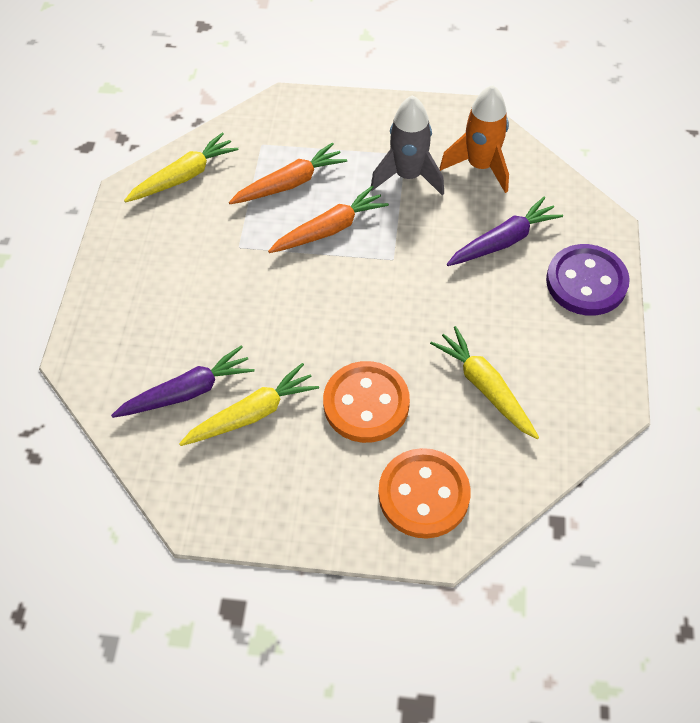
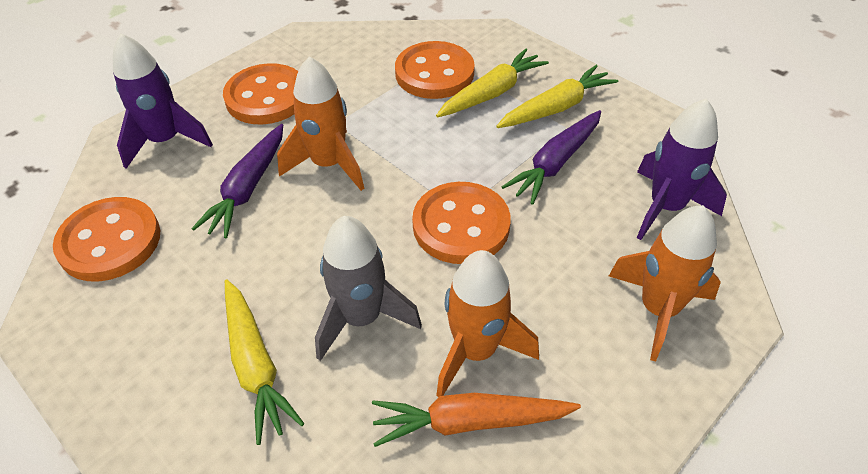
orange button: 2 -> 4
orange carrot: 2 -> 1
orange rocket: 1 -> 3
purple button: 1 -> 0
purple rocket: 0 -> 2

